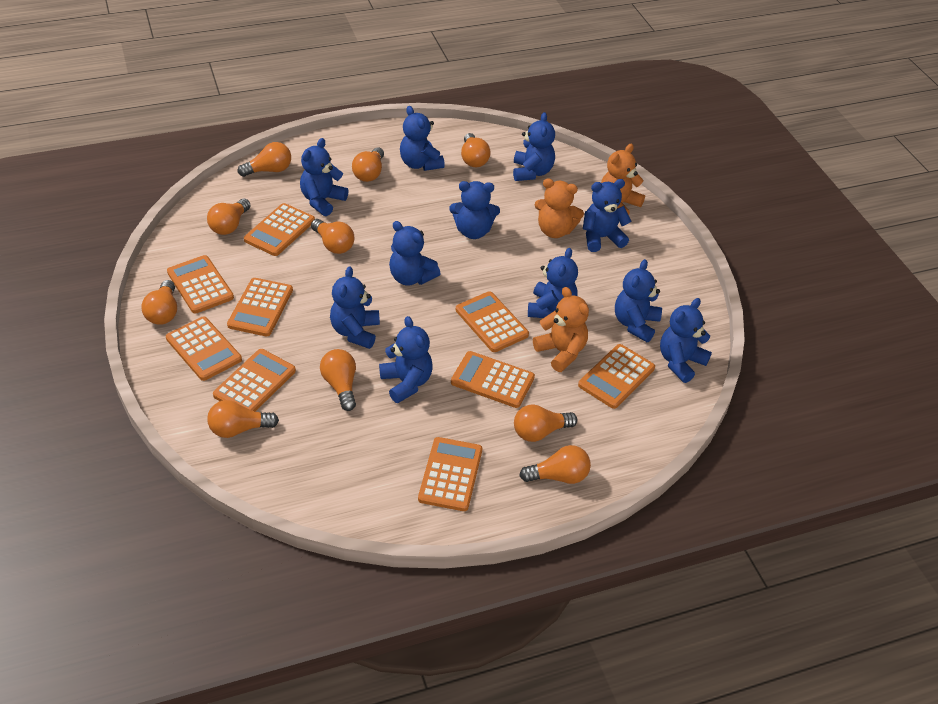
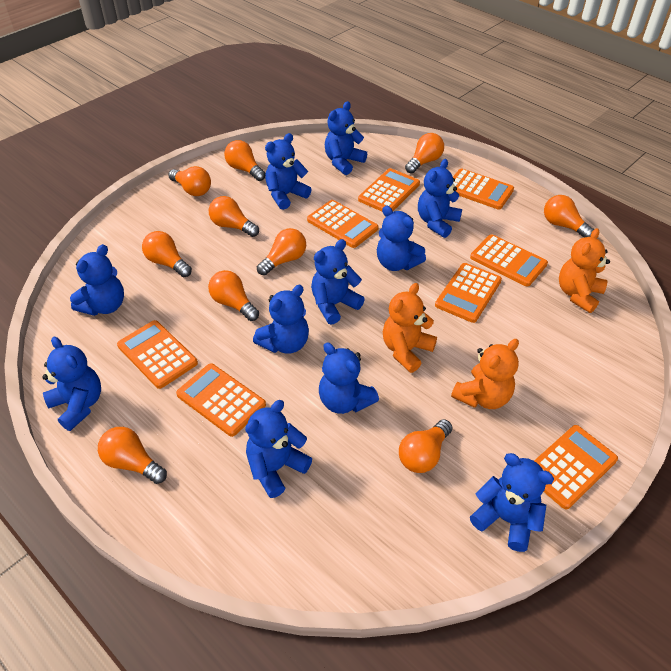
orange calculator: 9 -> 8

